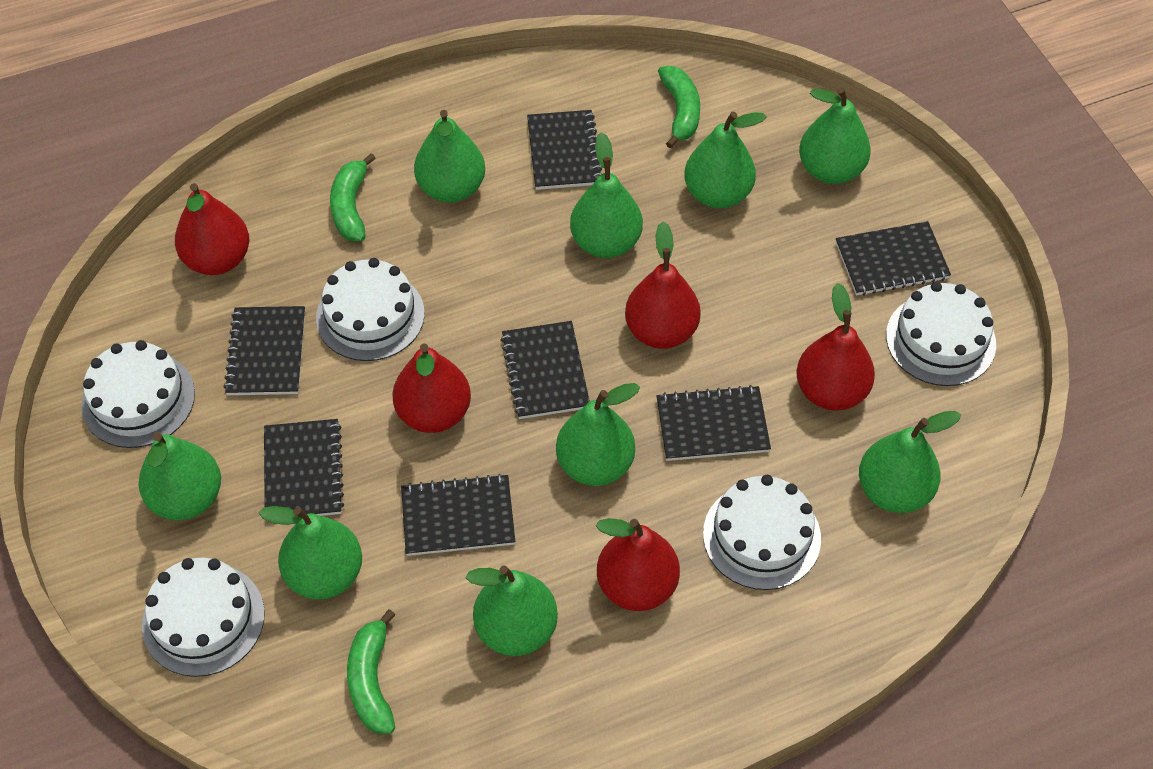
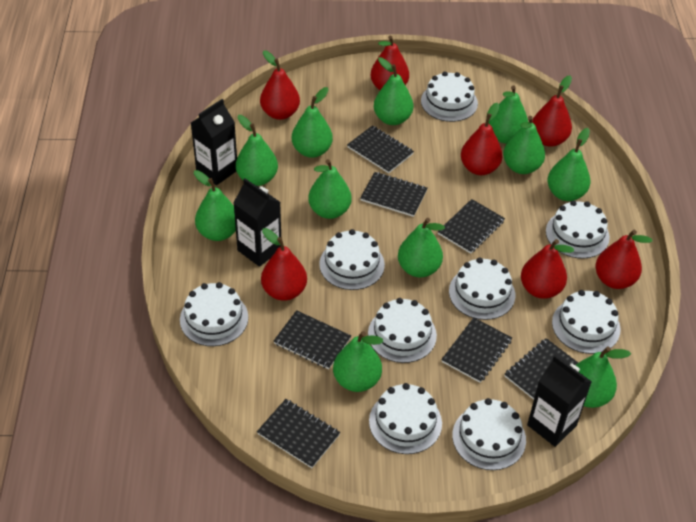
black carton: 0 -> 3
green banana: 3 -> 0
green pear: 9 -> 11
red pear: 5 -> 7
white cake: 5 -> 9

